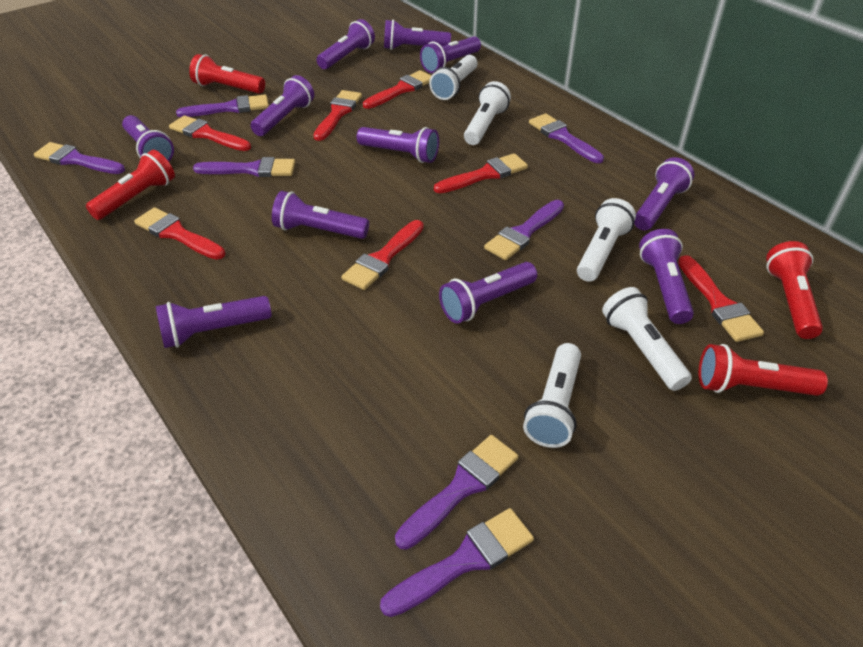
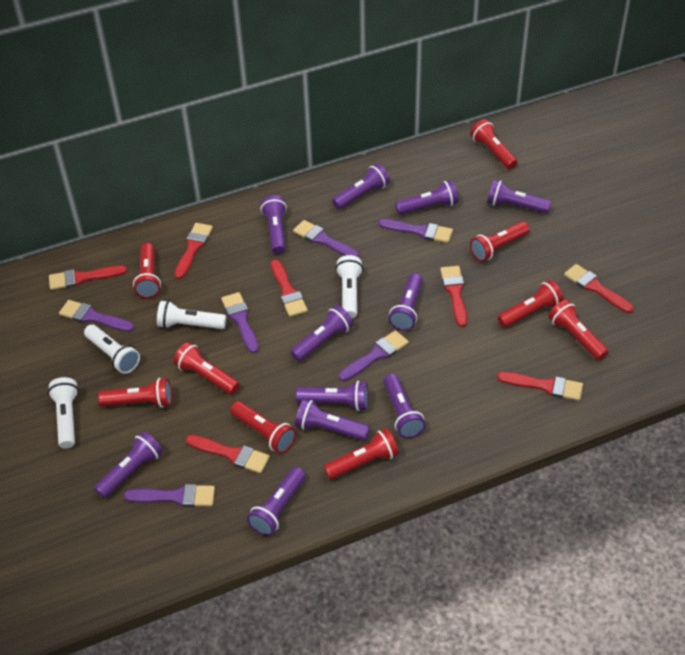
purple brush: 7 -> 6
red flashlight: 4 -> 9
white flashlight: 5 -> 4

